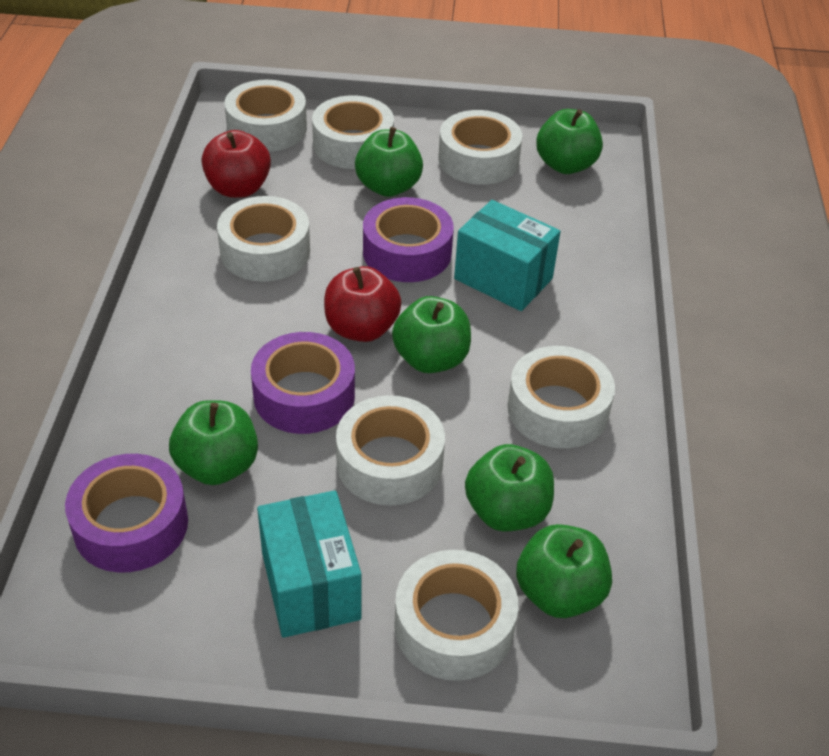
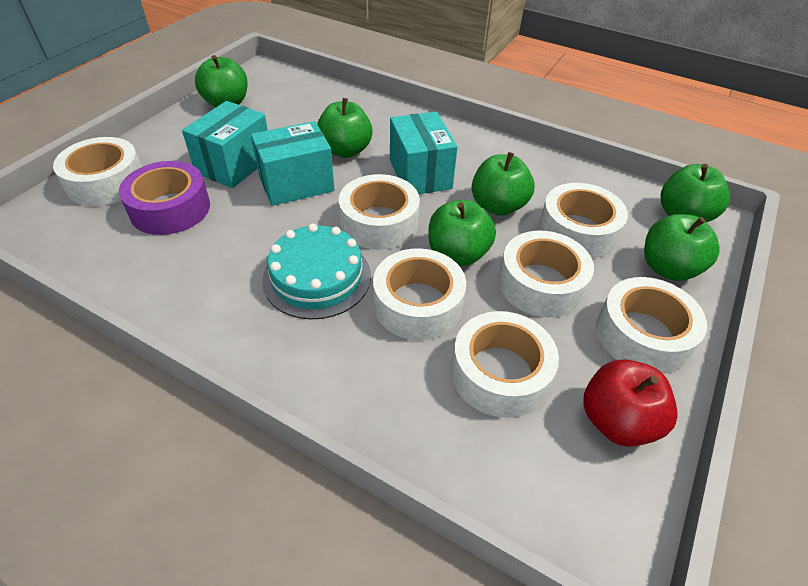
purple tape: 3 -> 1
red apple: 2 -> 1
turquoise box: 2 -> 3
turquoise cake: 0 -> 1

